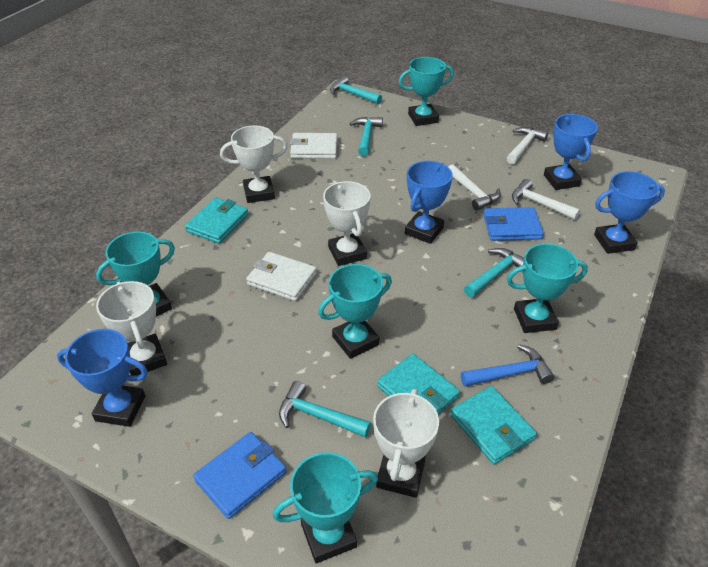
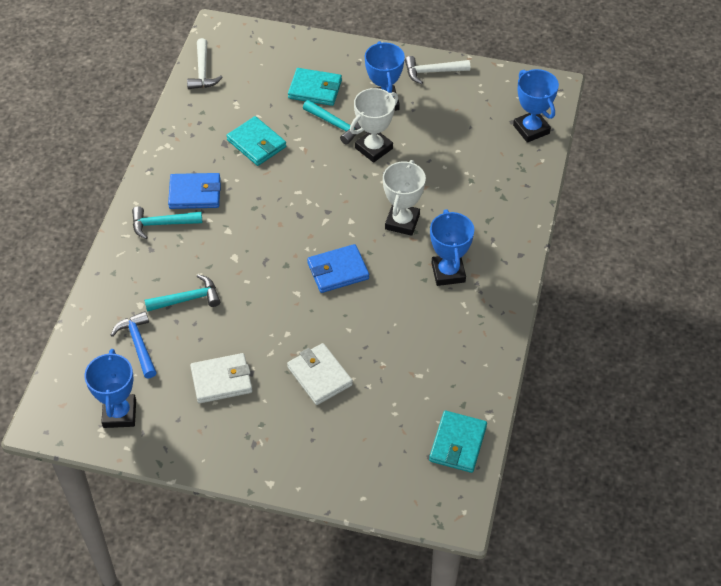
turquoise hammer: 4 -> 3
turquoise trophy: 5 -> 0
white hammer: 3 -> 2
white trophy: 4 -> 2

